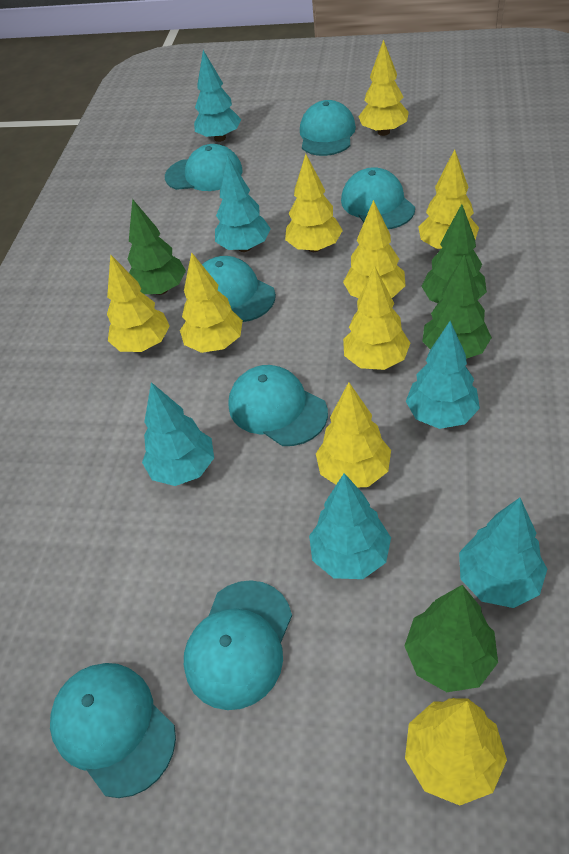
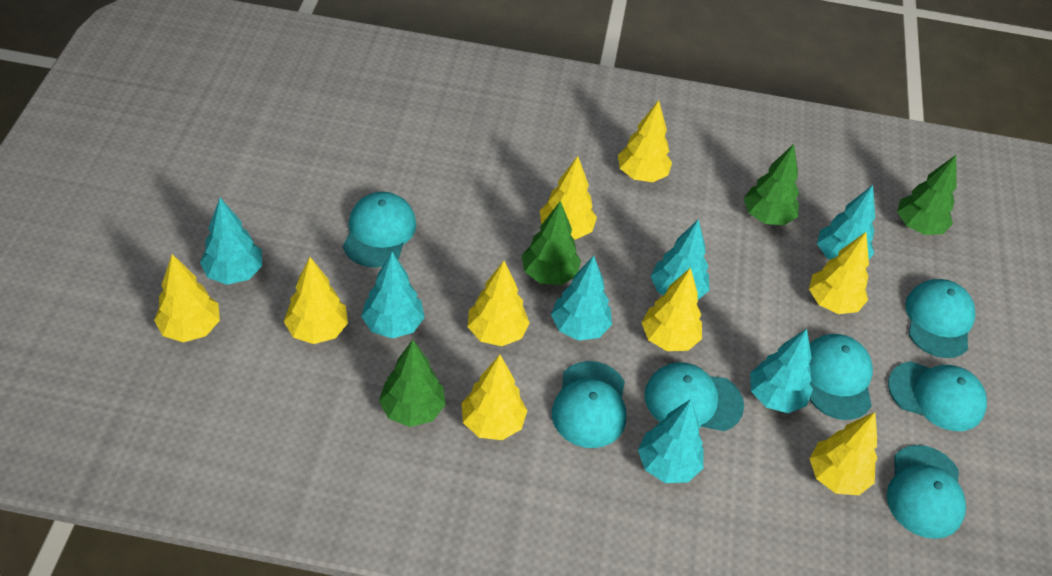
turquoise tree: 6 -> 7

